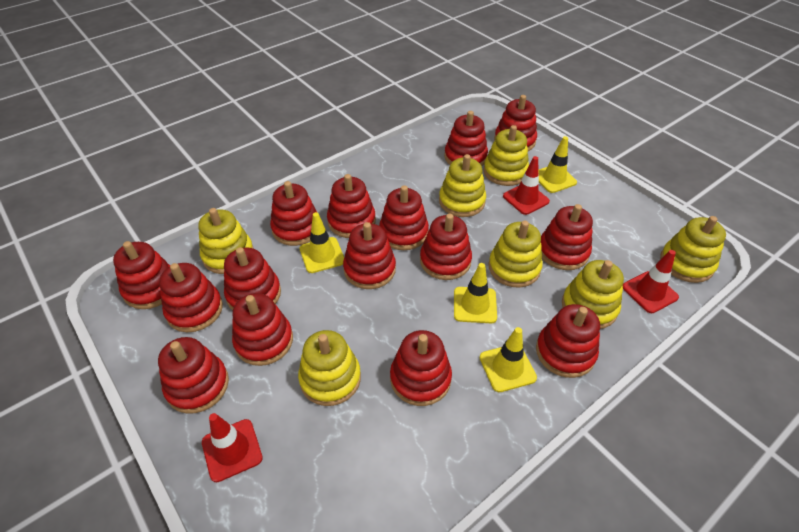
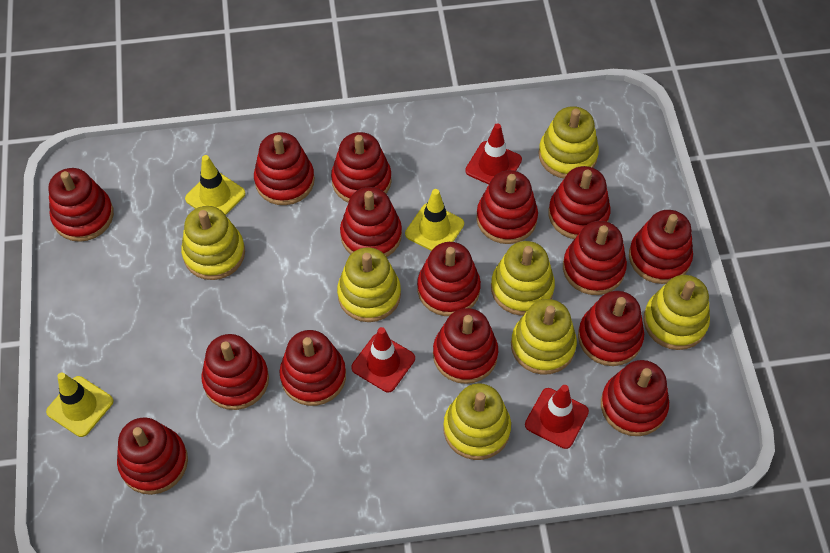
yellow traffic cone: 4 -> 3

